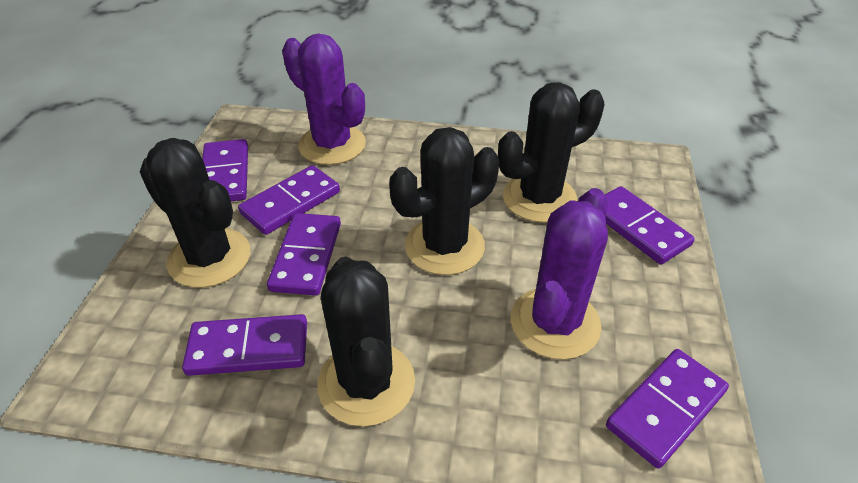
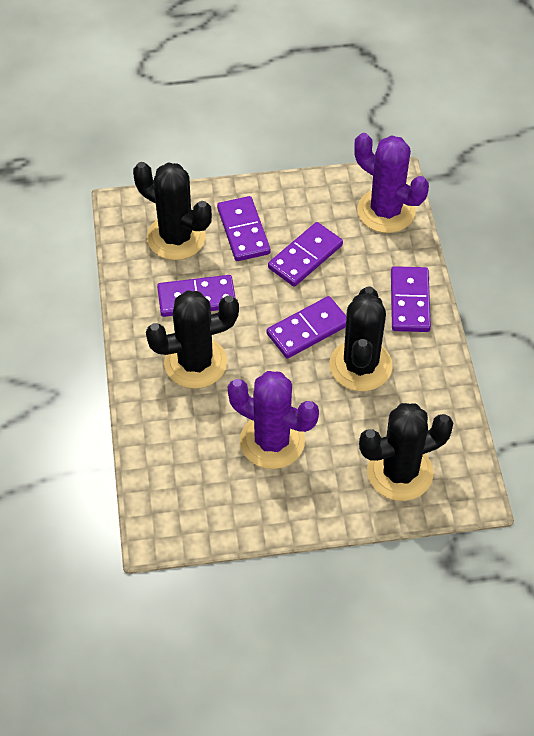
purple domino: 6 -> 5

